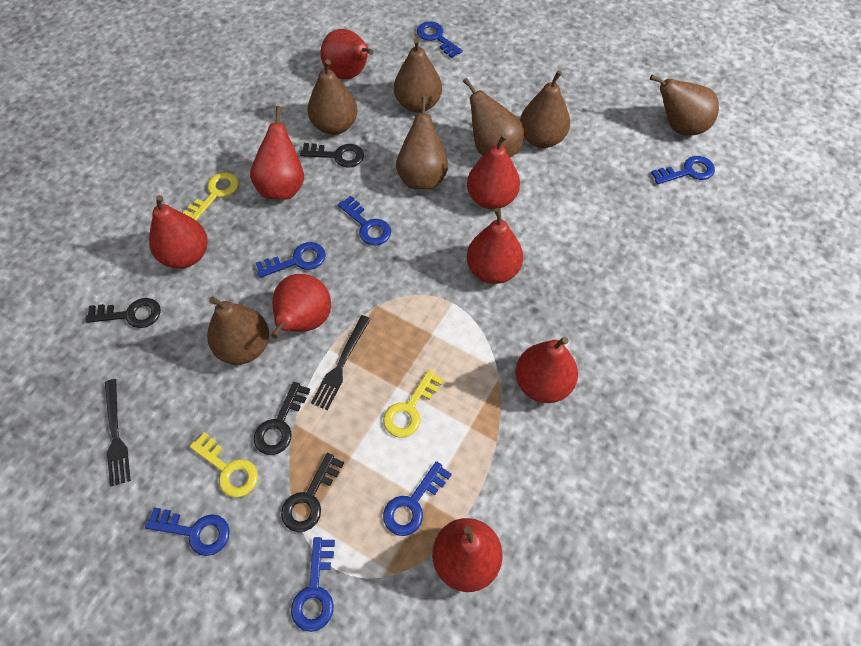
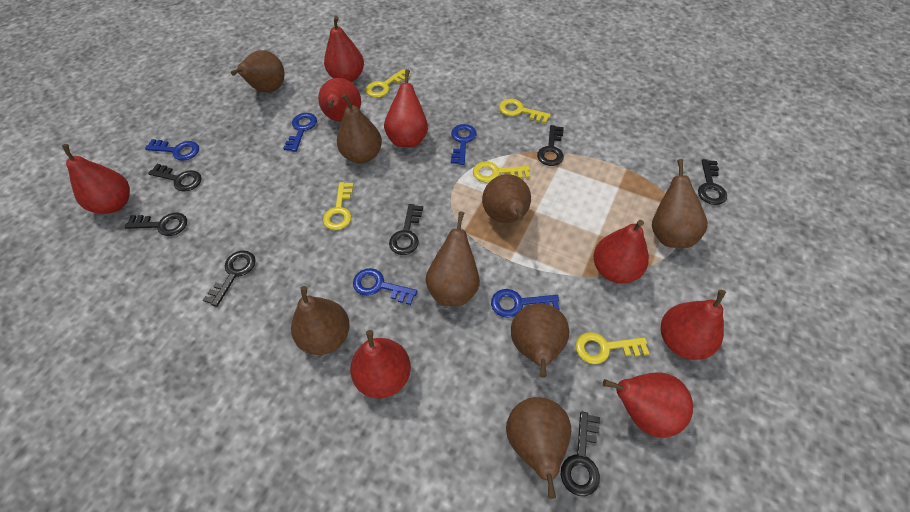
black fork: 2 -> 0
black key: 4 -> 7
blue key: 7 -> 5
brown pear: 7 -> 8
yellow key: 3 -> 5

